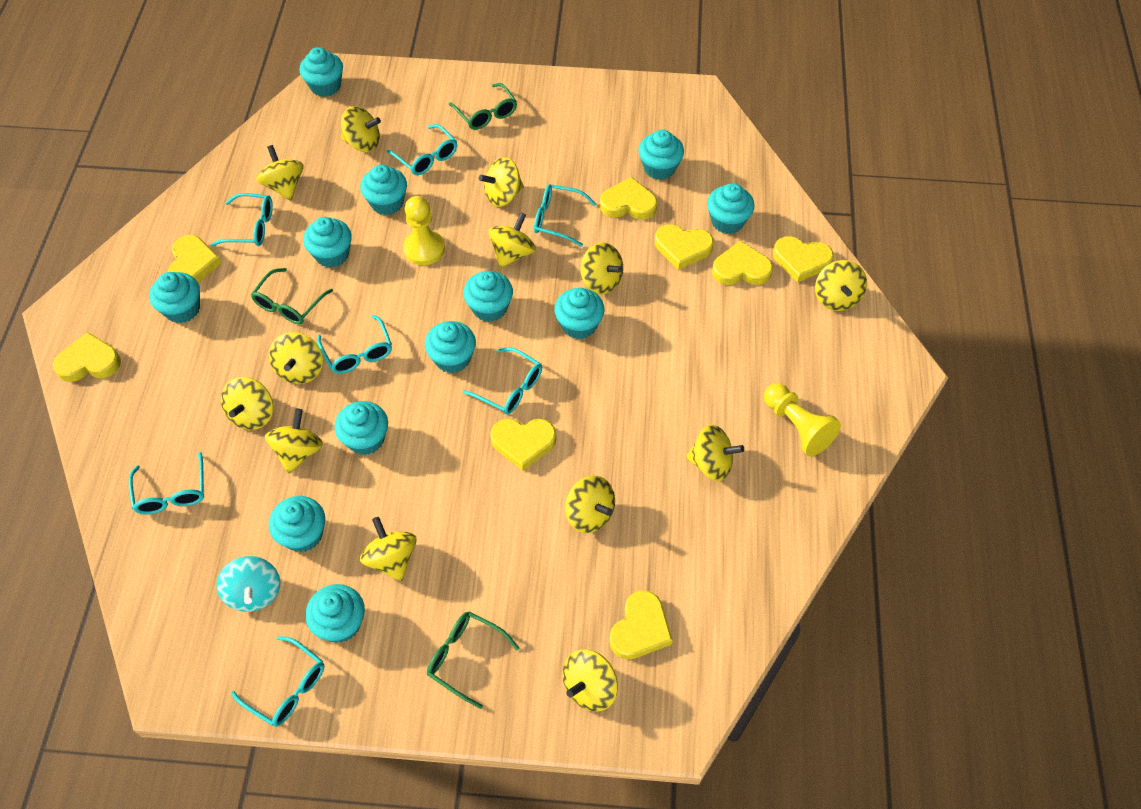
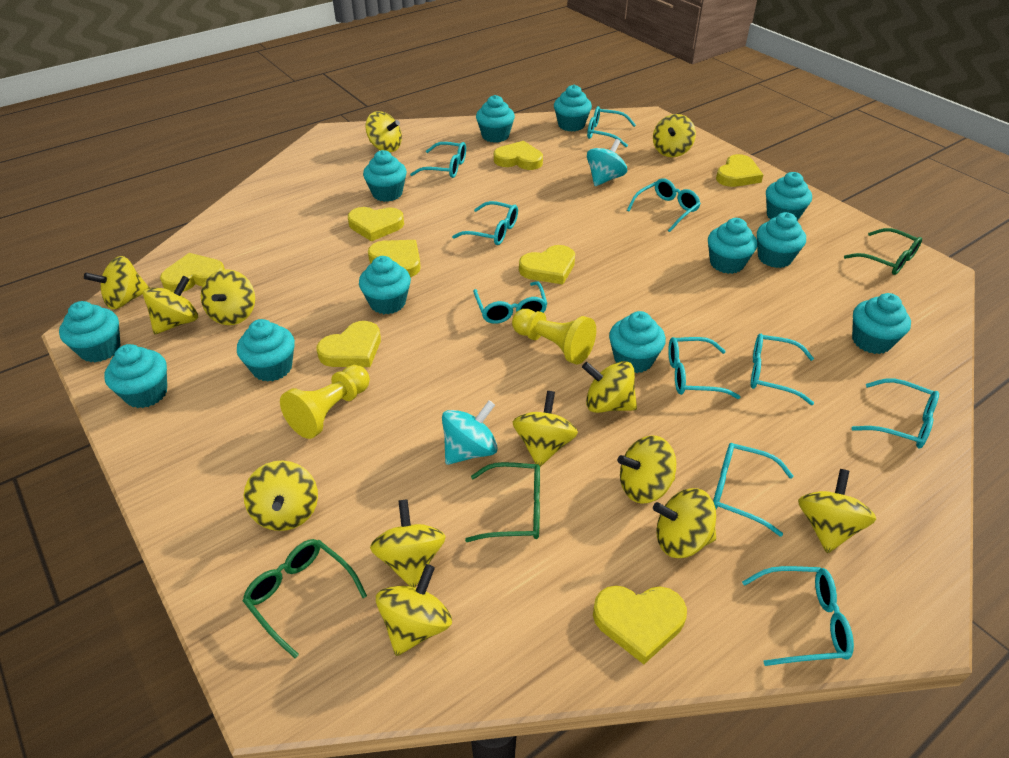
turquoise glasses: 7 -> 10
turquoise spinning top: 1 -> 2

